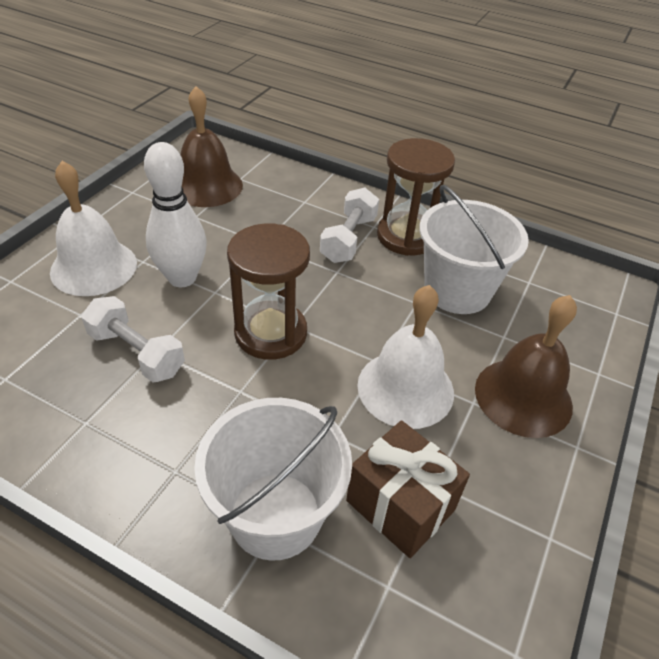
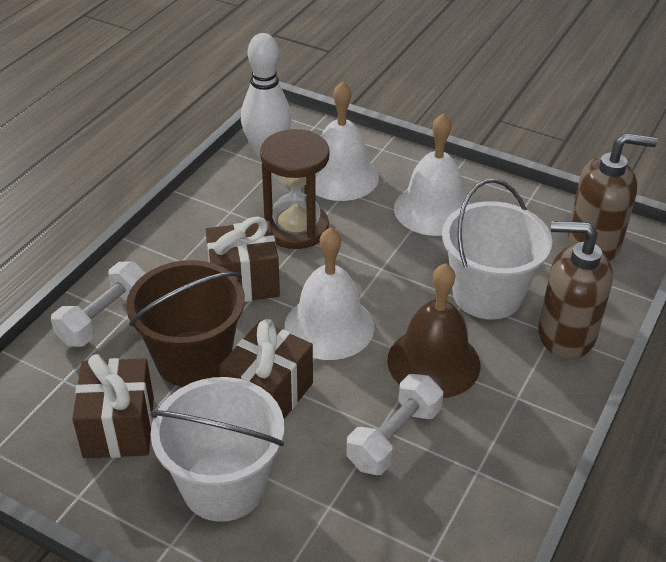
brown bell: 2 -> 1
brown bucket: 0 -> 1
brown gift: 1 -> 3
brown hourglass: 2 -> 1
brown soap dispenser: 0 -> 2
white bell: 2 -> 3

